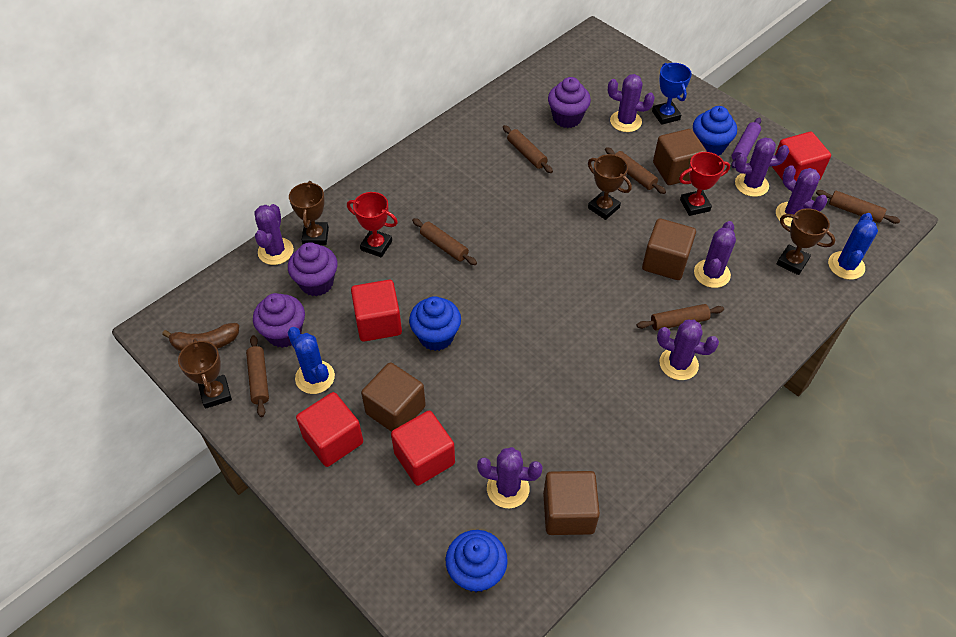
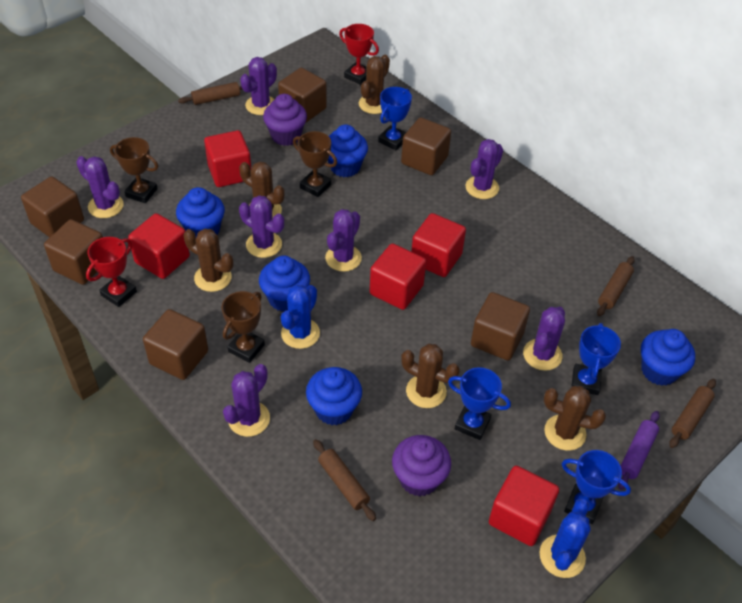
blue cupcake: 3 -> 5
blue trophy: 1 -> 4
brown banana: 1 -> 0
brown cactus: 0 -> 5
brown cube: 4 -> 6
brown rolling pin: 6 -> 4
brown trophy: 4 -> 3
purple cupcake: 3 -> 2
red cube: 4 -> 5

